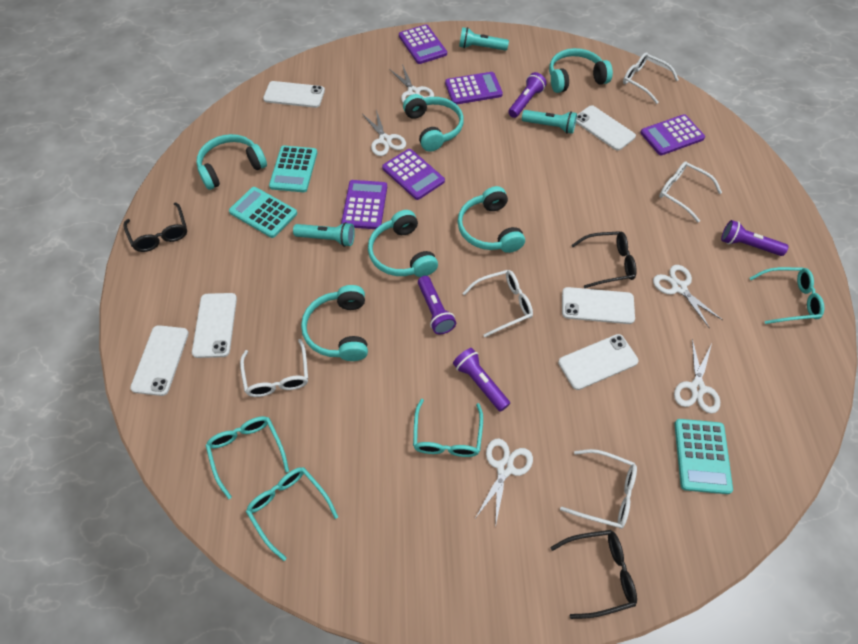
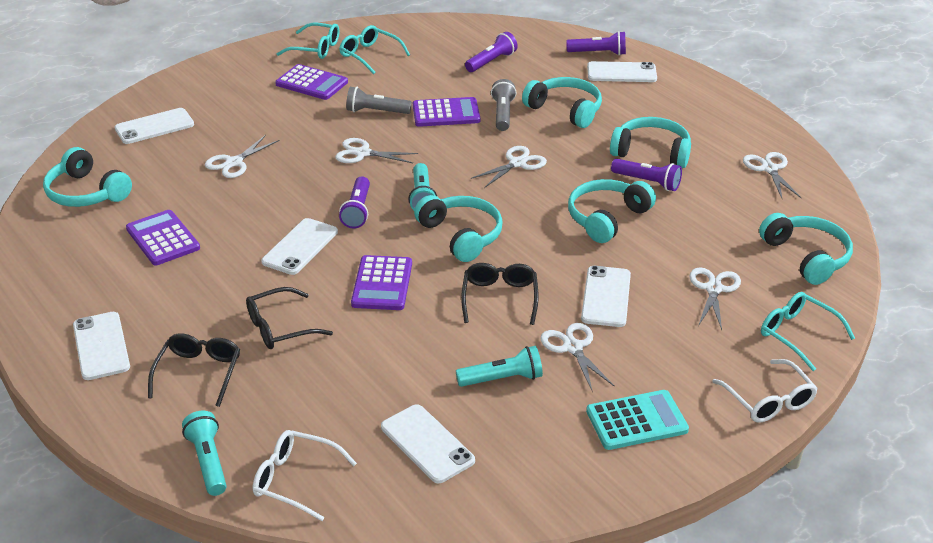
grey flashlight: 0 -> 2
purple calculator: 5 -> 4
turquoise calculator: 3 -> 1
turquoise glasses: 4 -> 3
white glasses: 5 -> 2
white scissors: 5 -> 6

